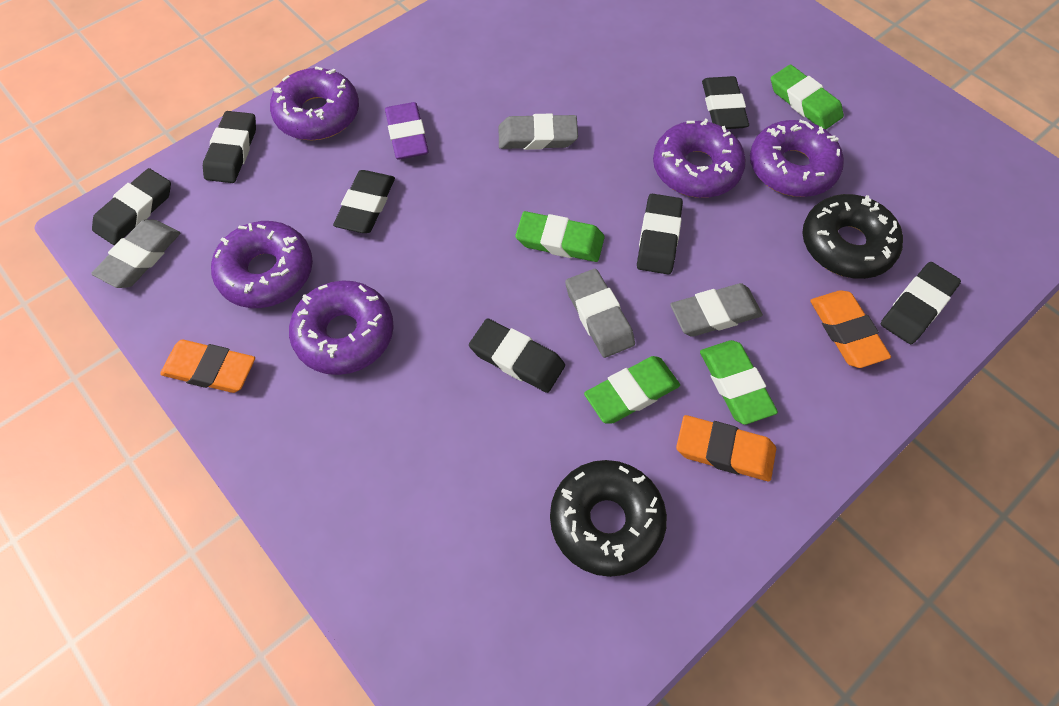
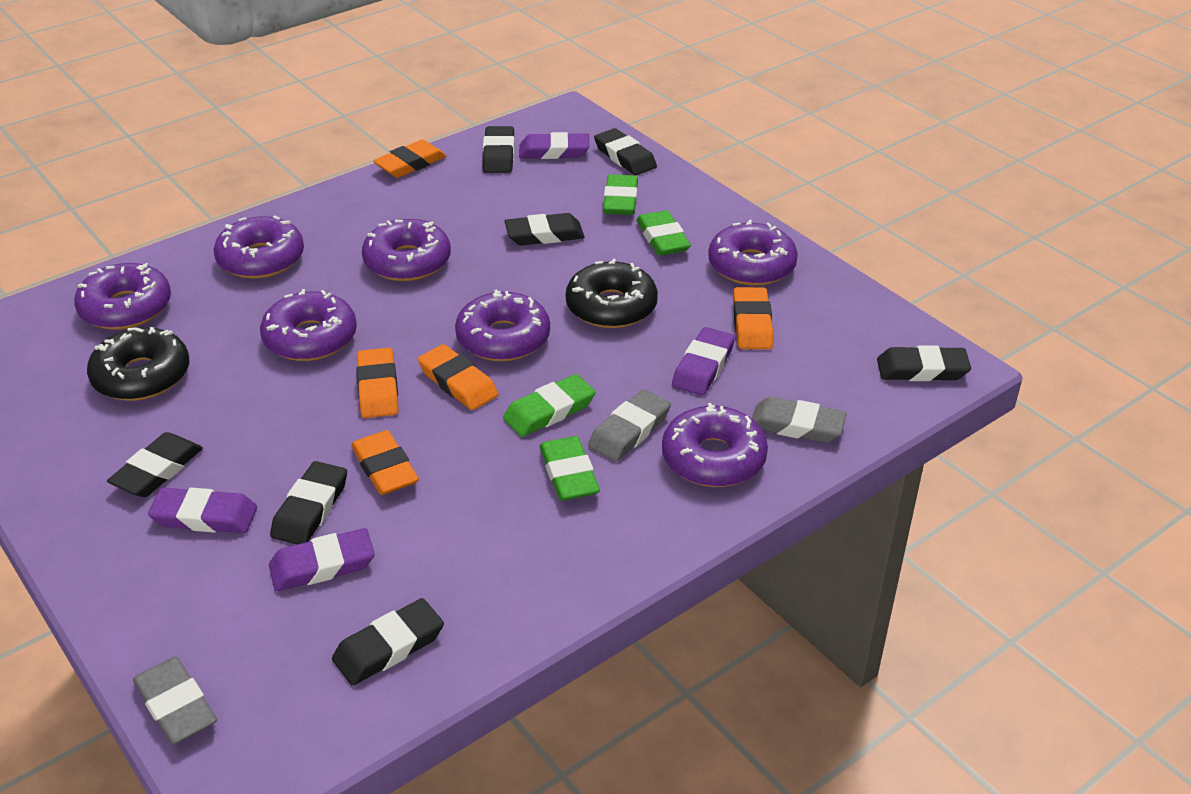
grey eraser: 4 -> 3
orange eraser: 3 -> 5
purple donut: 5 -> 7
purple eraser: 1 -> 4

